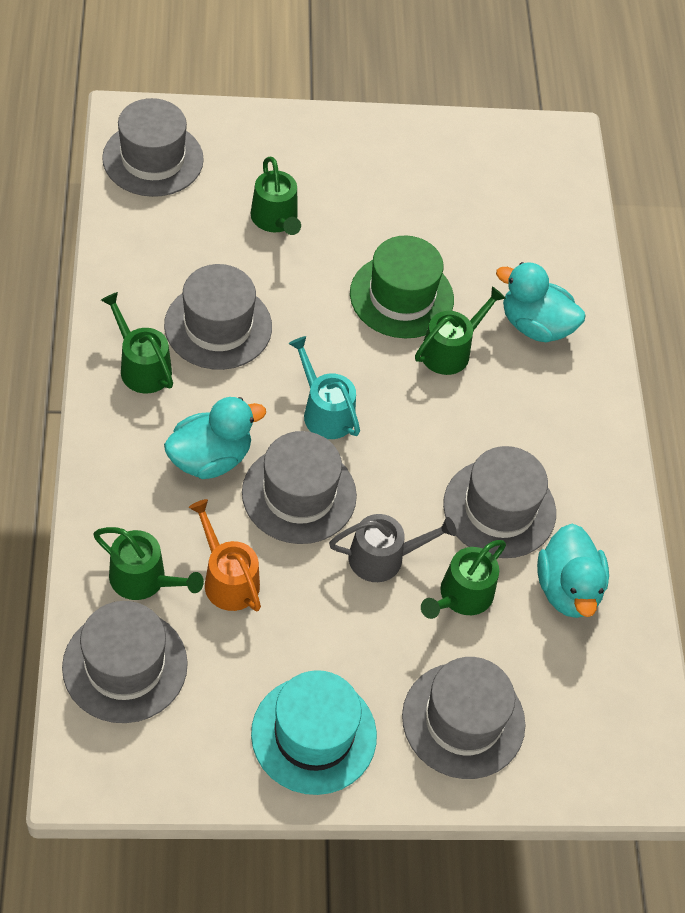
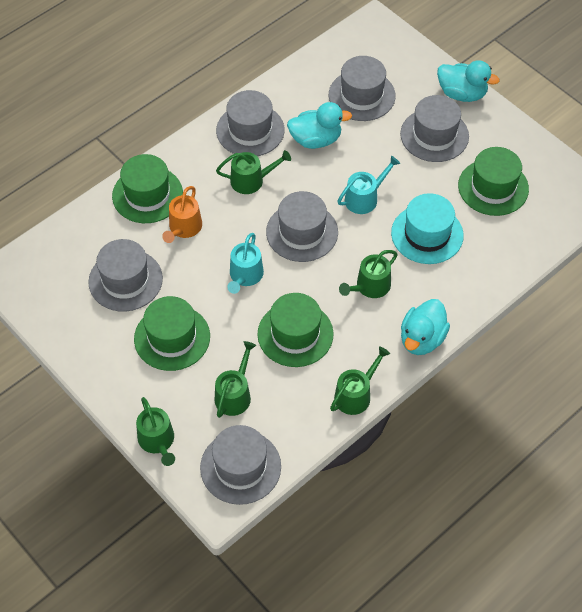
green hat: 1 -> 4
grey watering can: 1 -> 0
turquoise watering can: 1 -> 2

